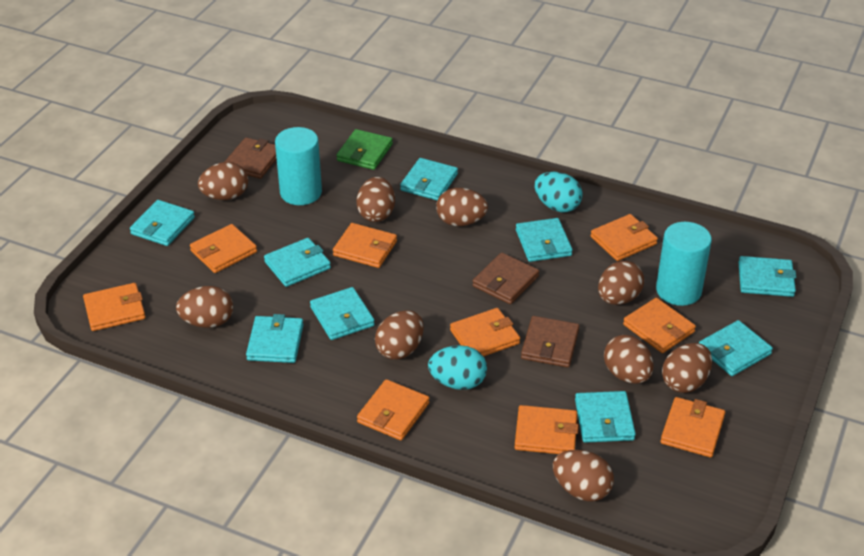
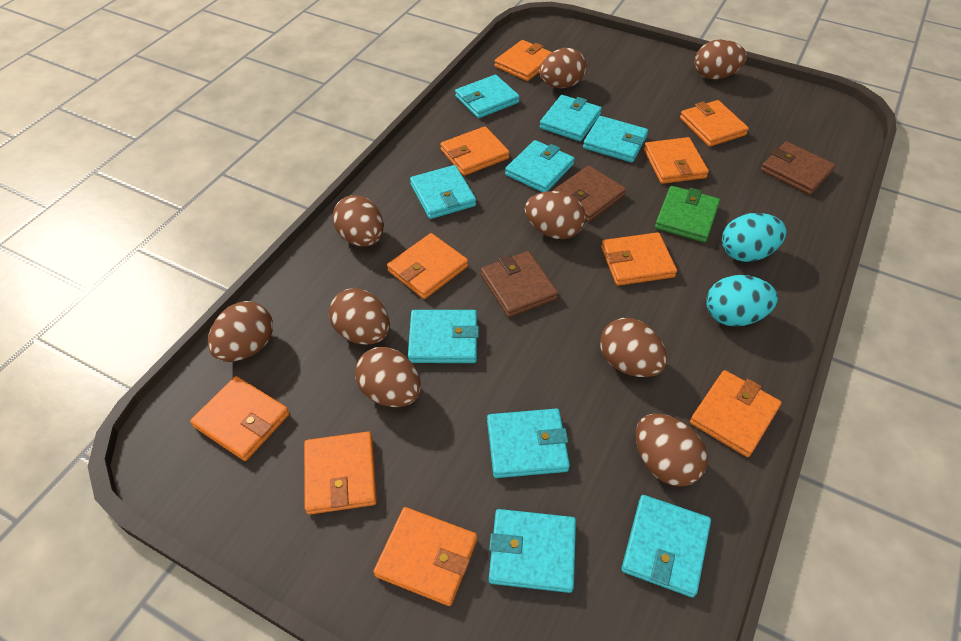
orange wallet: 9 -> 10
turquoise cylinder: 2 -> 0

